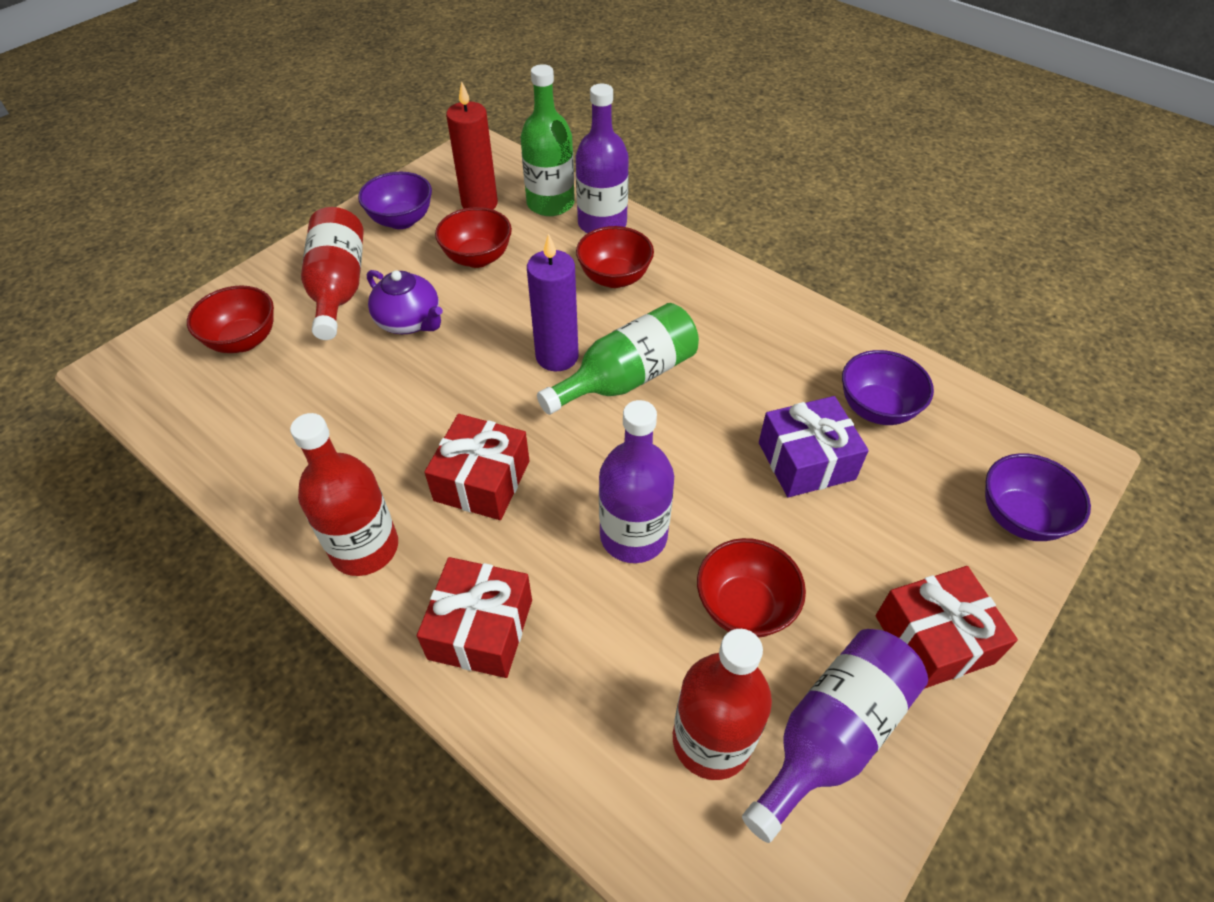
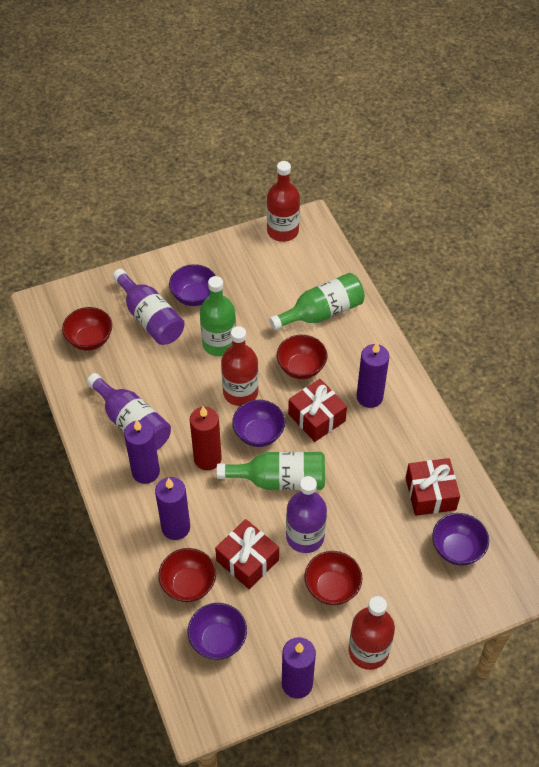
green bottle: 2 -> 3
purple bowl: 3 -> 4
purple candle: 1 -> 4
purple gift: 1 -> 0
purple teapot: 1 -> 0

